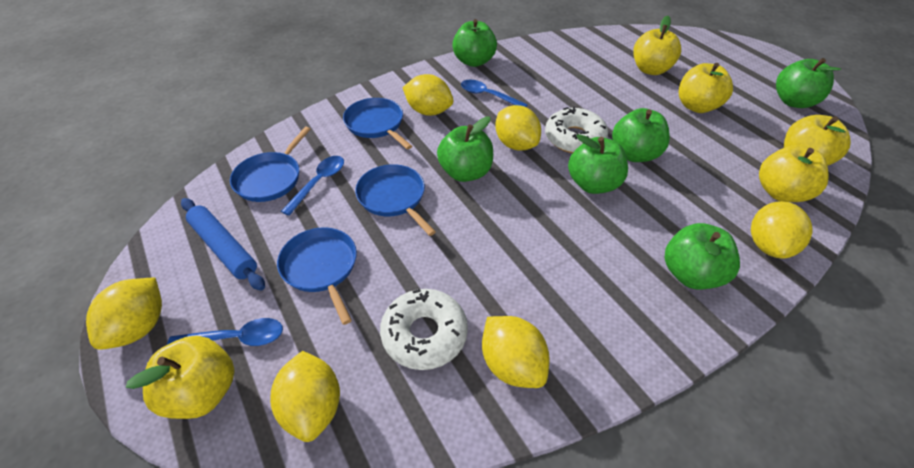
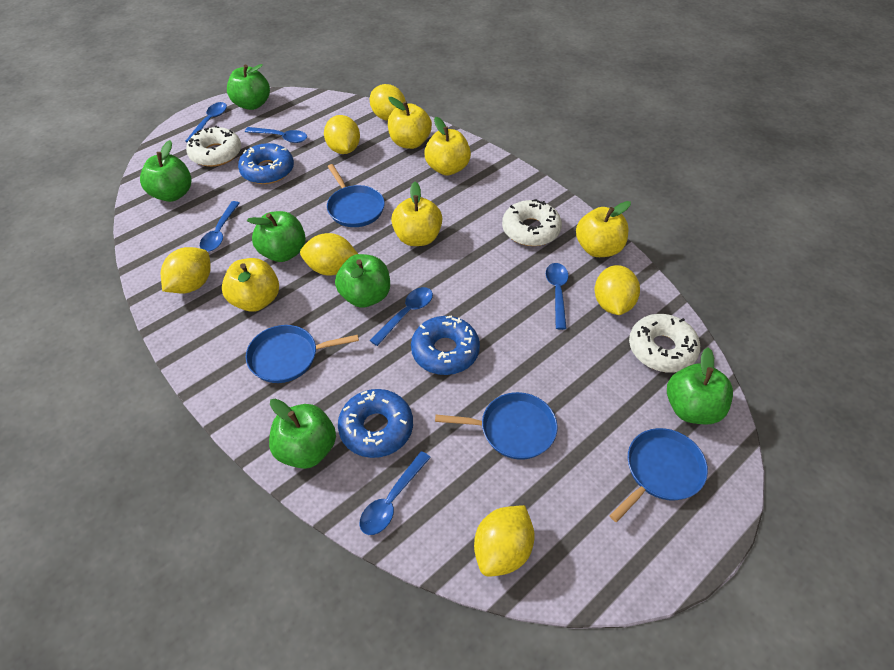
blue donut: 0 -> 3
blue rolling pin: 1 -> 0
blue spoon: 3 -> 6
white donut: 2 -> 3

